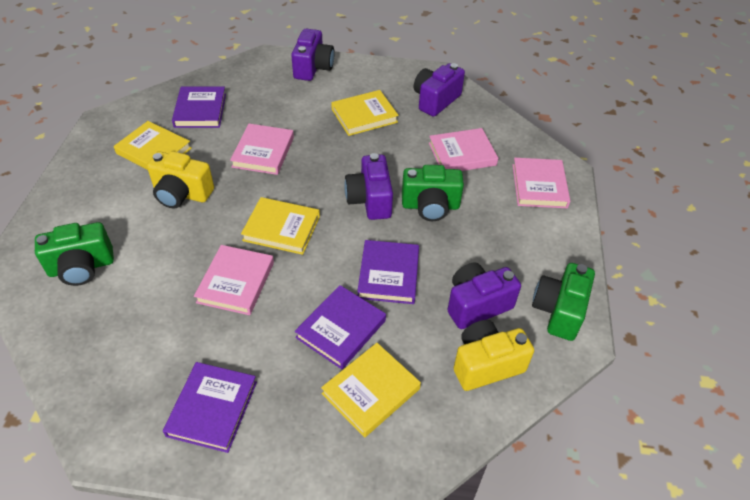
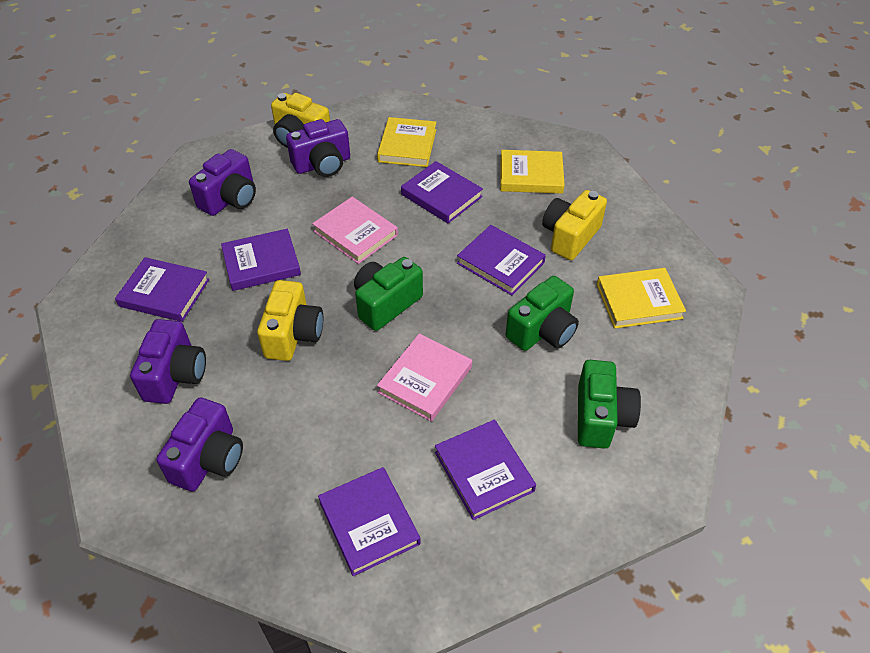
pink book: 4 -> 2
purple book: 4 -> 6
yellow book: 4 -> 3
yellow camera: 2 -> 3

